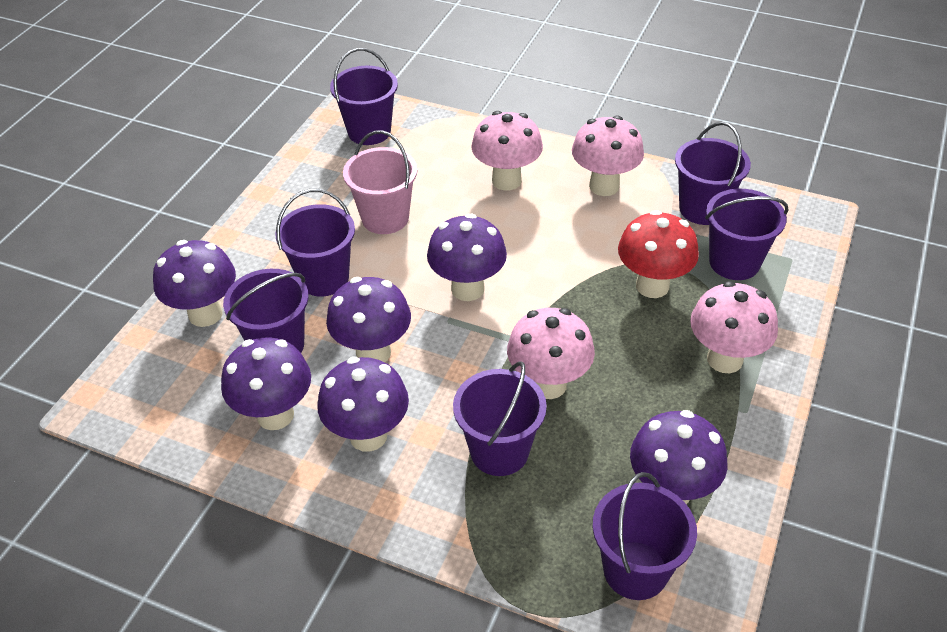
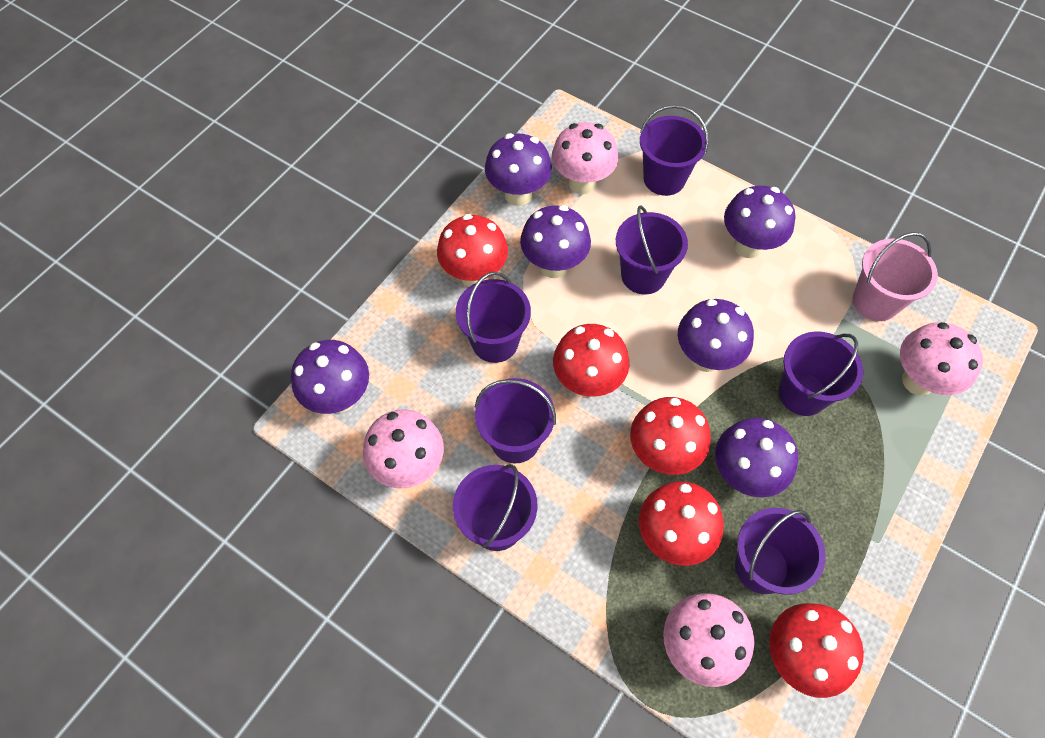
red mushroom: 1 -> 5

